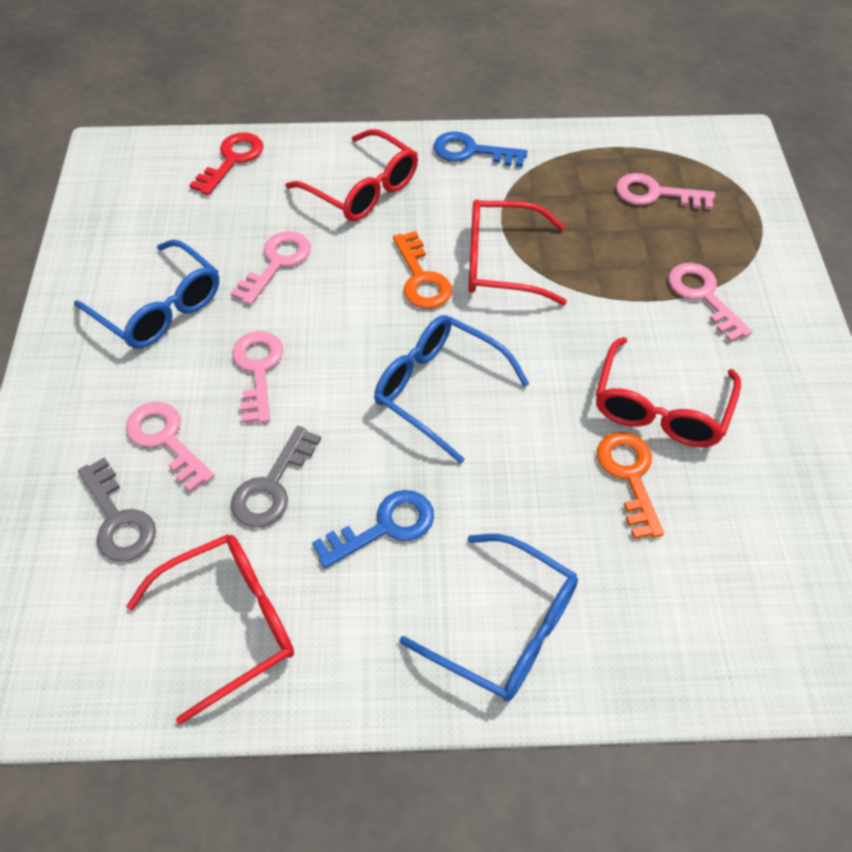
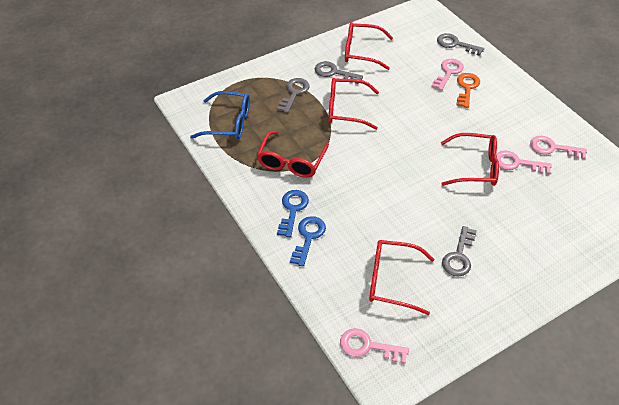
blue glasses: 3 -> 1
grey key: 2 -> 4
orange key: 2 -> 1
pink key: 5 -> 4
red glasses: 4 -> 5
red key: 1 -> 0

